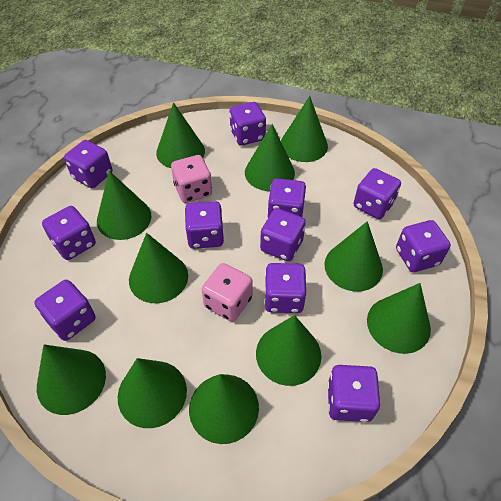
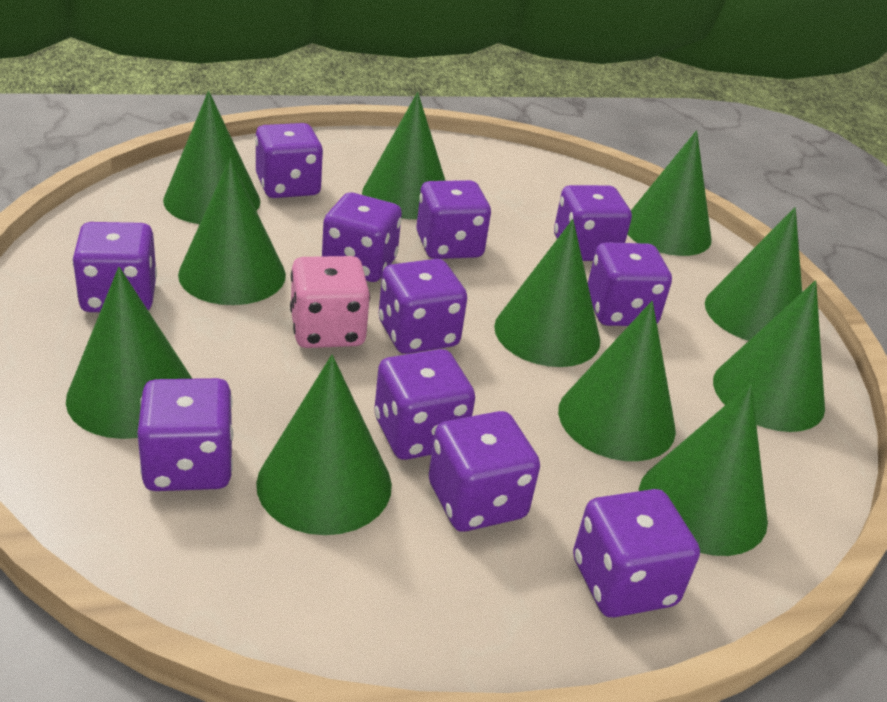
pink dice: 2 -> 1

